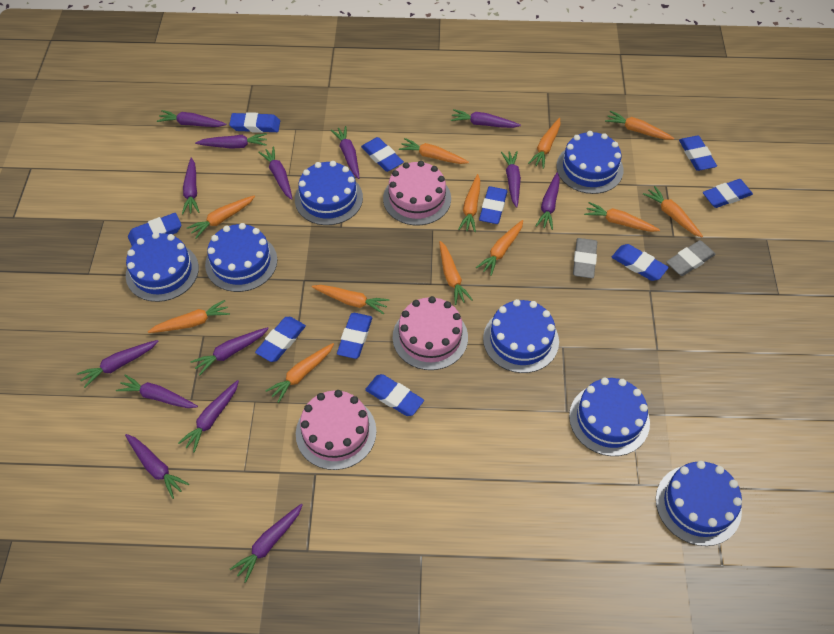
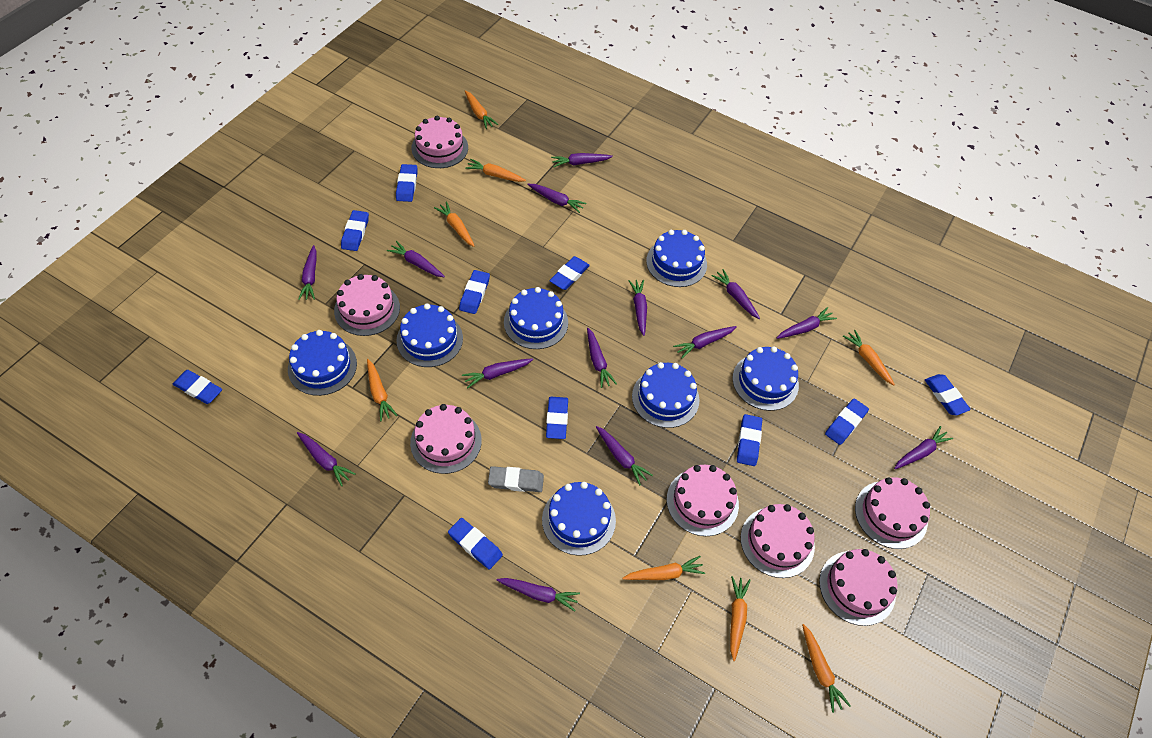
grey eraser: 2 -> 1
orange carrot: 12 -> 8
pink cake: 3 -> 7

